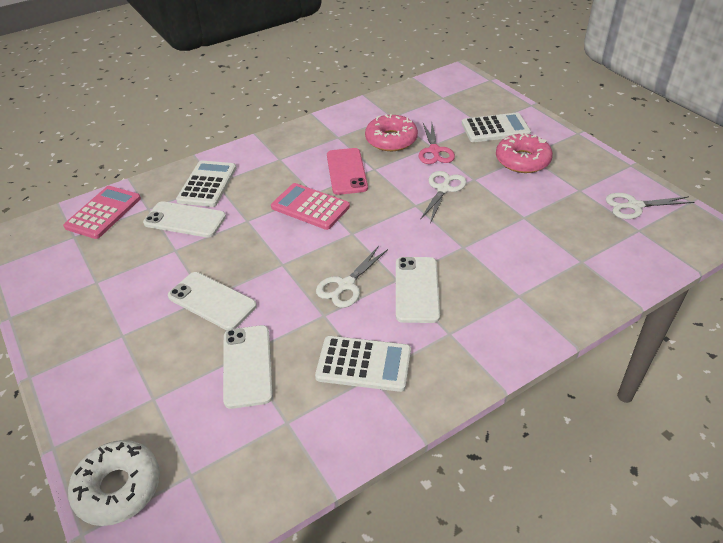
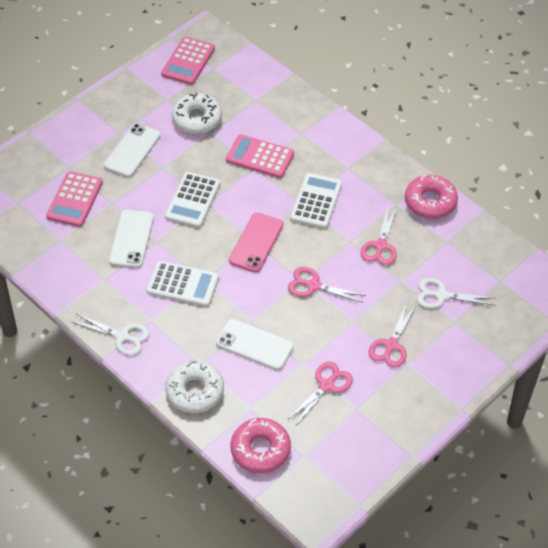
pink calculator: 2 -> 3
pink scissors: 1 -> 4
white donut: 1 -> 2
white phone: 4 -> 3
white scissors: 3 -> 2

